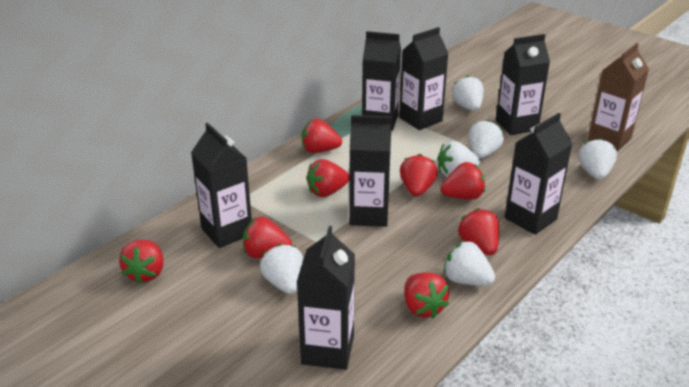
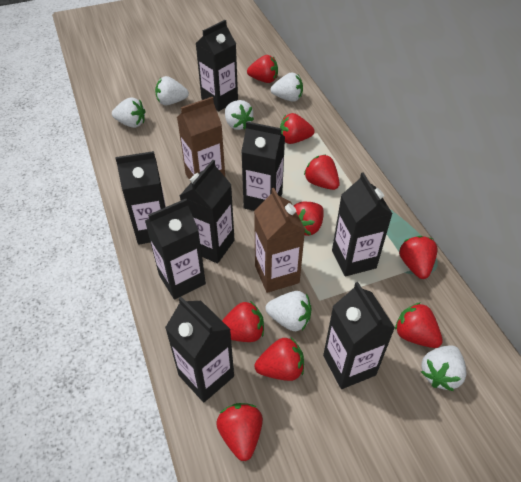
black carton: 7 -> 8
brown carton: 1 -> 2
red strawberry: 8 -> 9

